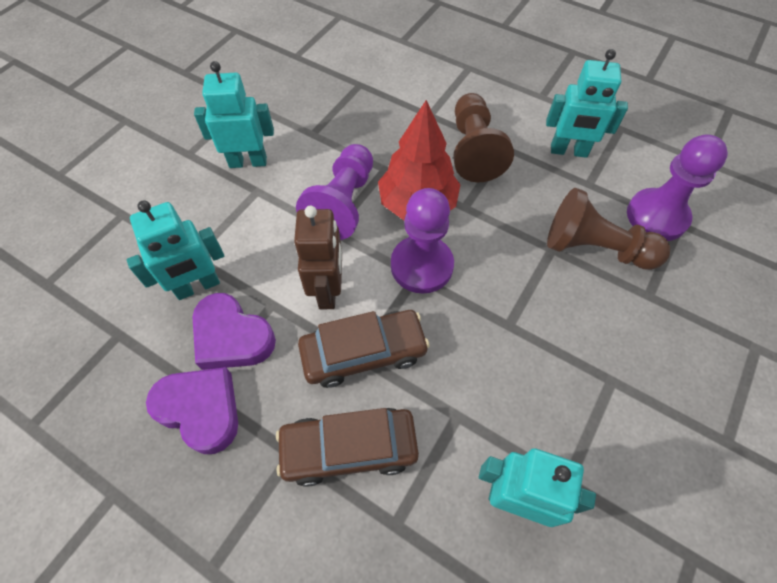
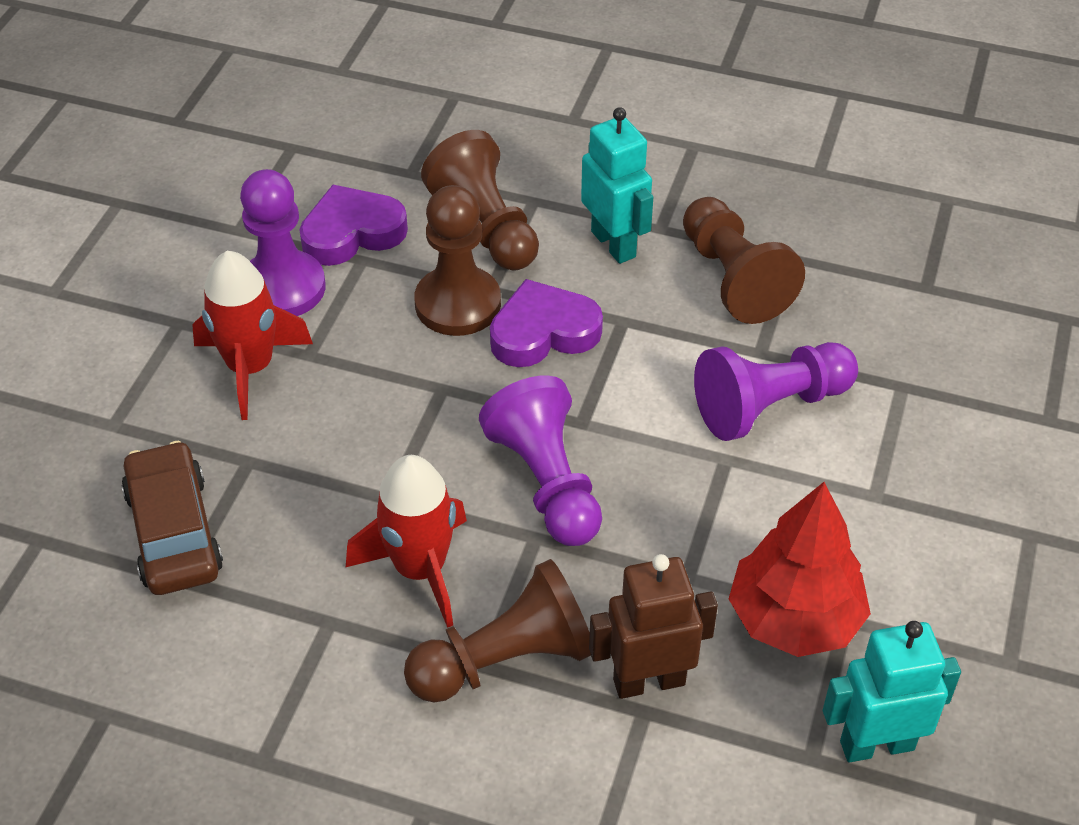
brown car: 2 -> 1
brown pawn: 2 -> 4
red rocket: 0 -> 2
turquoise robot: 4 -> 2

